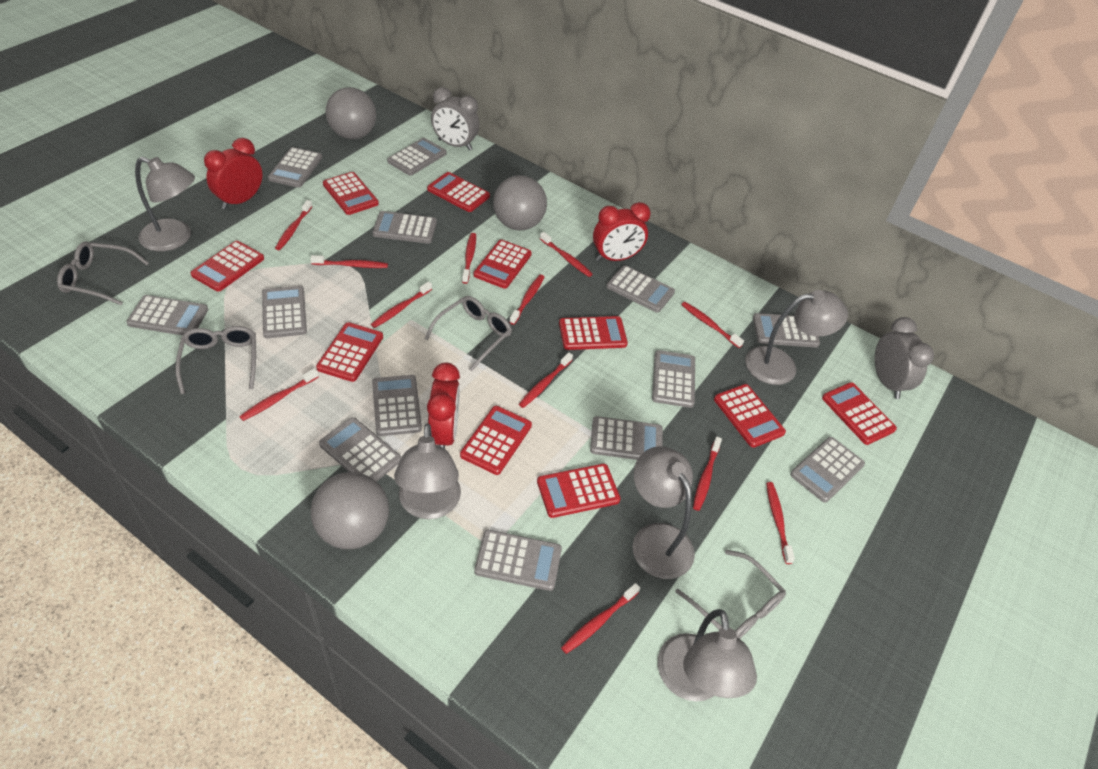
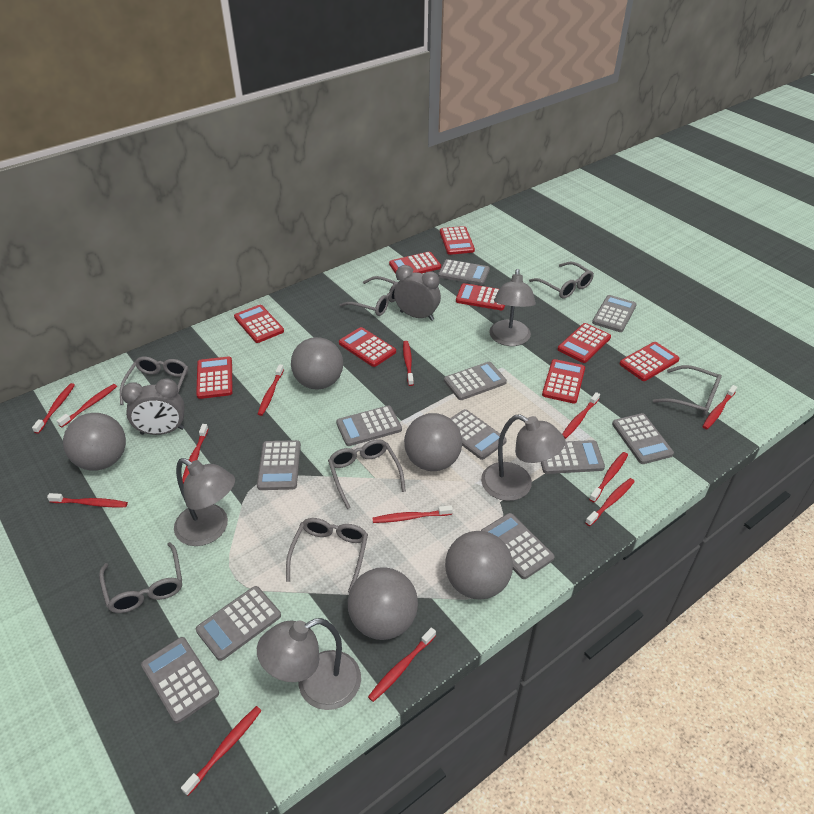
grey ball: 3 -> 5
grey calculator: 13 -> 11
grey glasses: 4 -> 7
grey lamp: 5 -> 4
red calculator: 10 -> 9
red clock: 3 -> 0
red toothbrush: 12 -> 13

